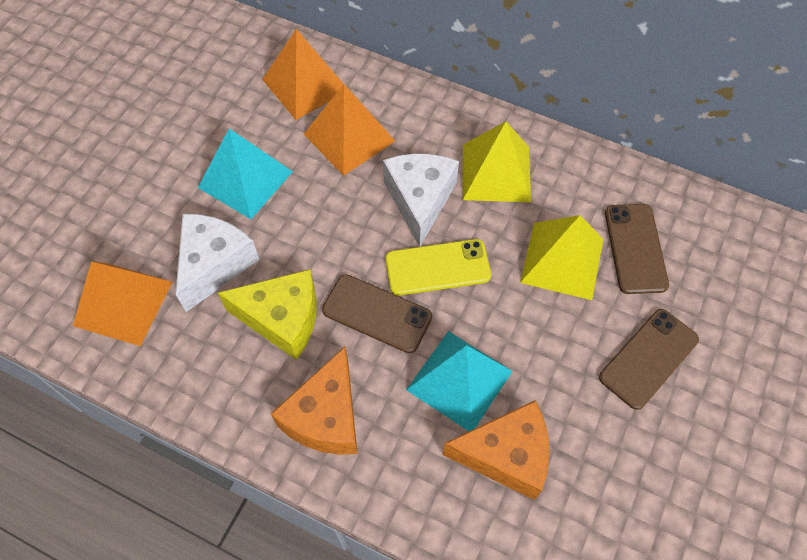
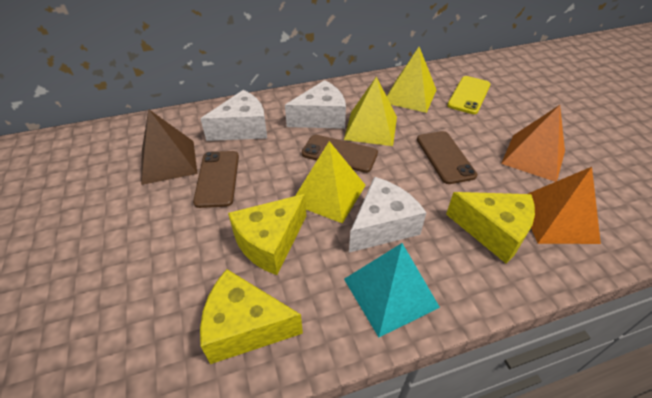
brown pyramid: 0 -> 1
orange cheese: 2 -> 0
orange pyramid: 3 -> 2
turquoise pyramid: 2 -> 1
white cheese: 2 -> 3
yellow cheese: 1 -> 3
yellow pyramid: 2 -> 3

